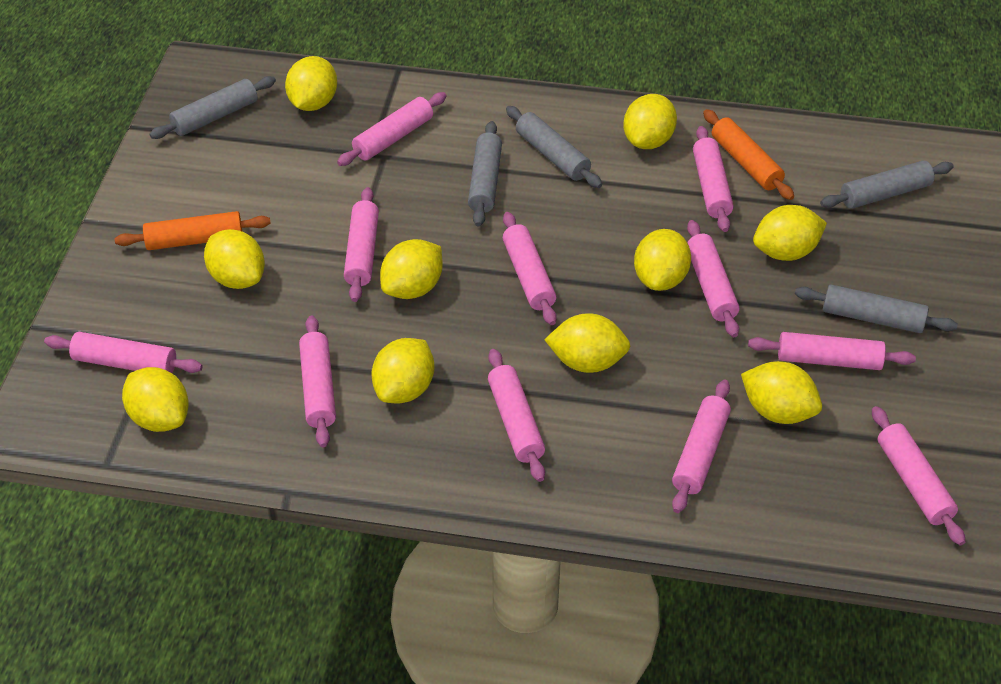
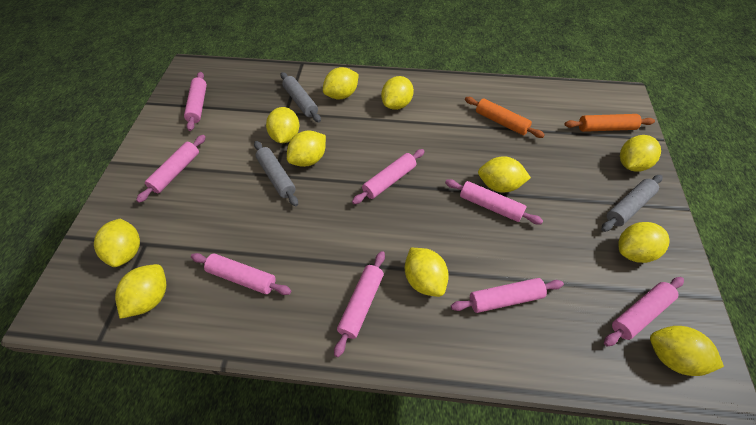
grey rolling pin: 5 -> 3
pink rolling pin: 11 -> 8
yellow lemon: 10 -> 11

